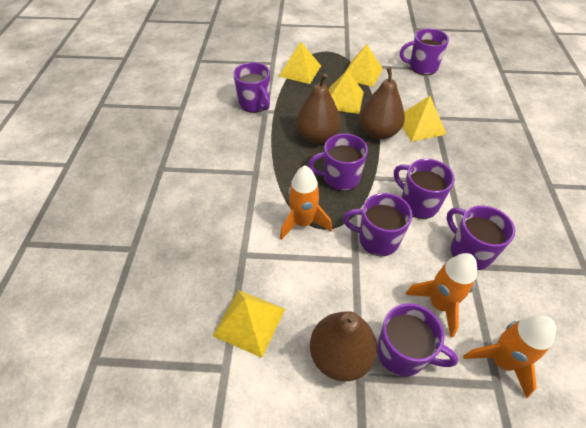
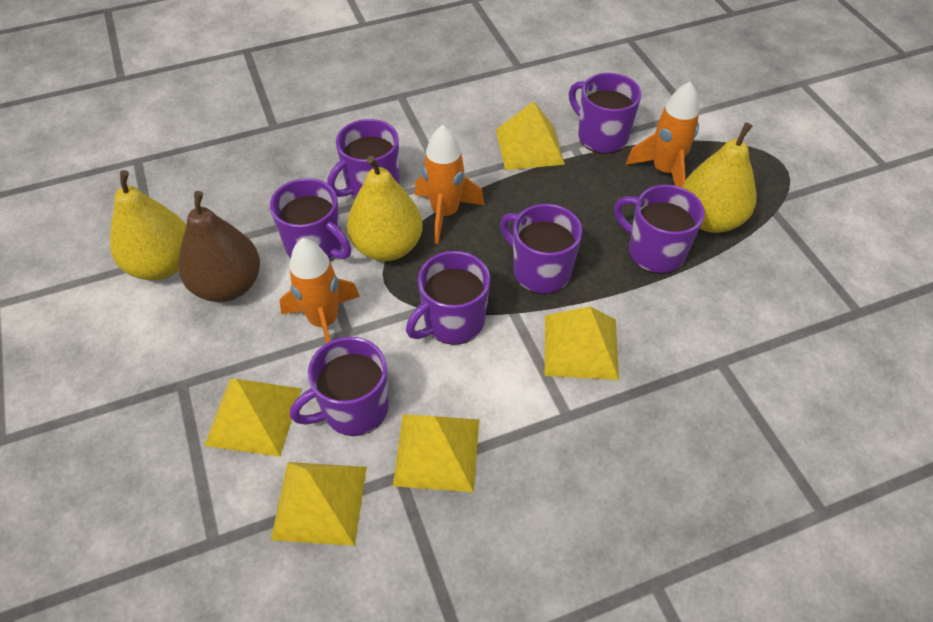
brown pear: 3 -> 1
yellow pear: 0 -> 3

